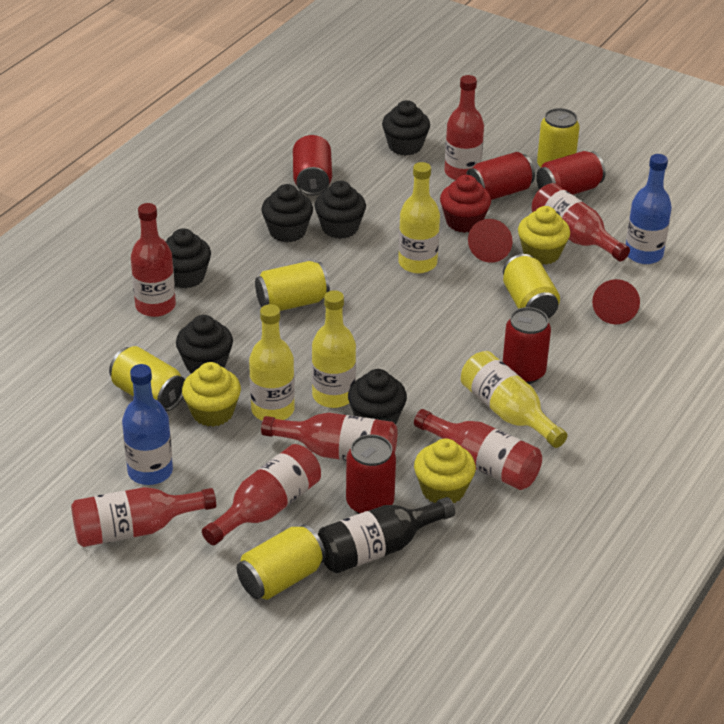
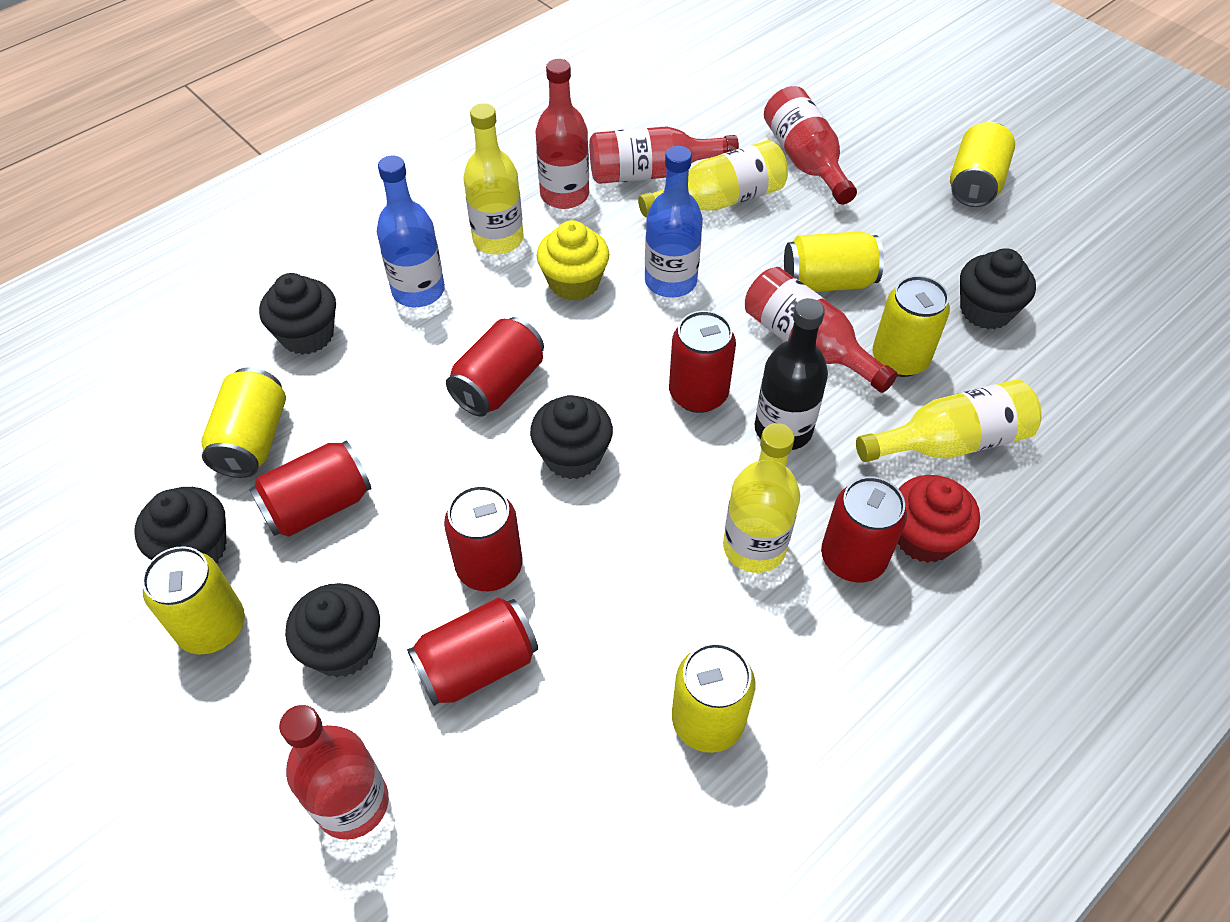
black cupcake: 6 -> 5
red bottle: 7 -> 5
red can: 5 -> 6
red cone: 2 -> 0
yellow can: 5 -> 6
yellow cupcake: 3 -> 1

